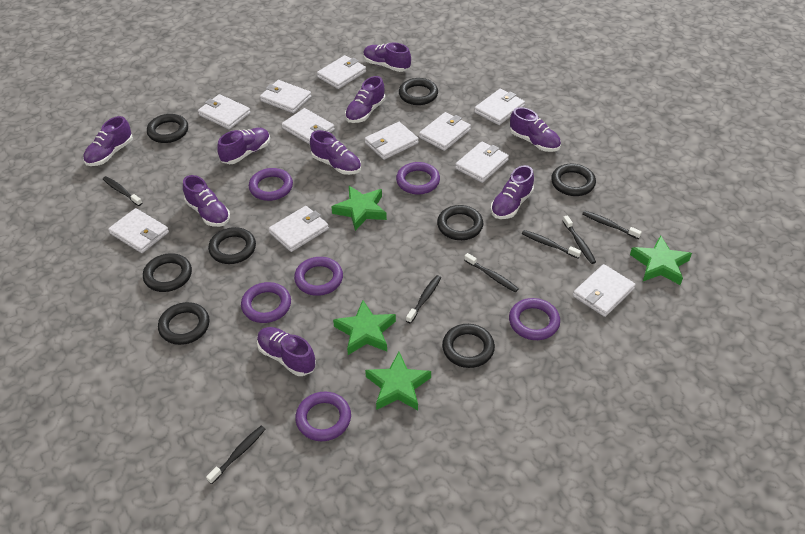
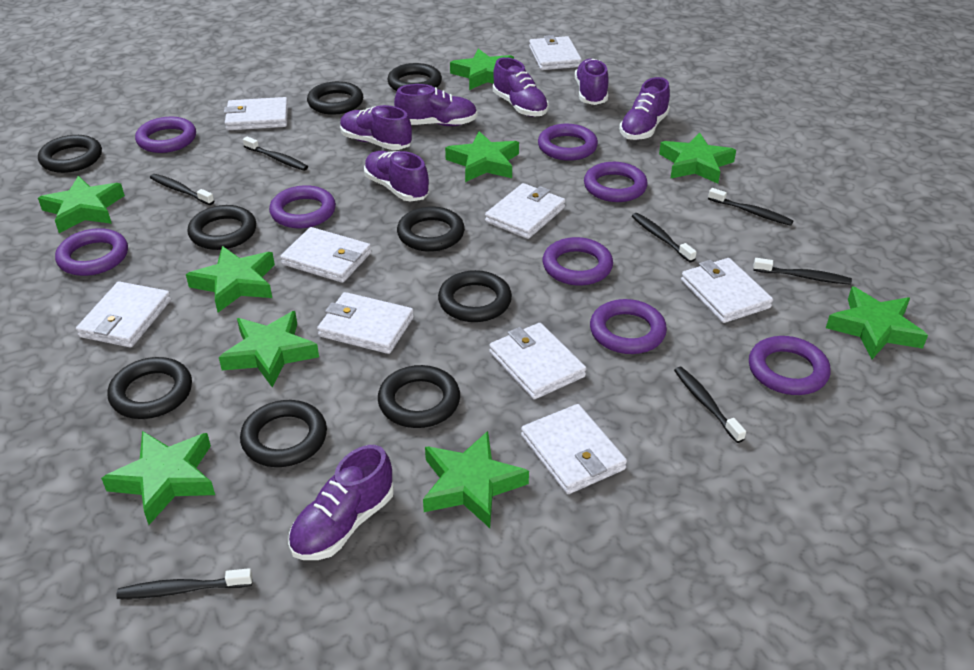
black ring: 8 -> 9
green star: 4 -> 9
purple ring: 6 -> 8
purple shoe: 9 -> 7
white wallet: 11 -> 9

